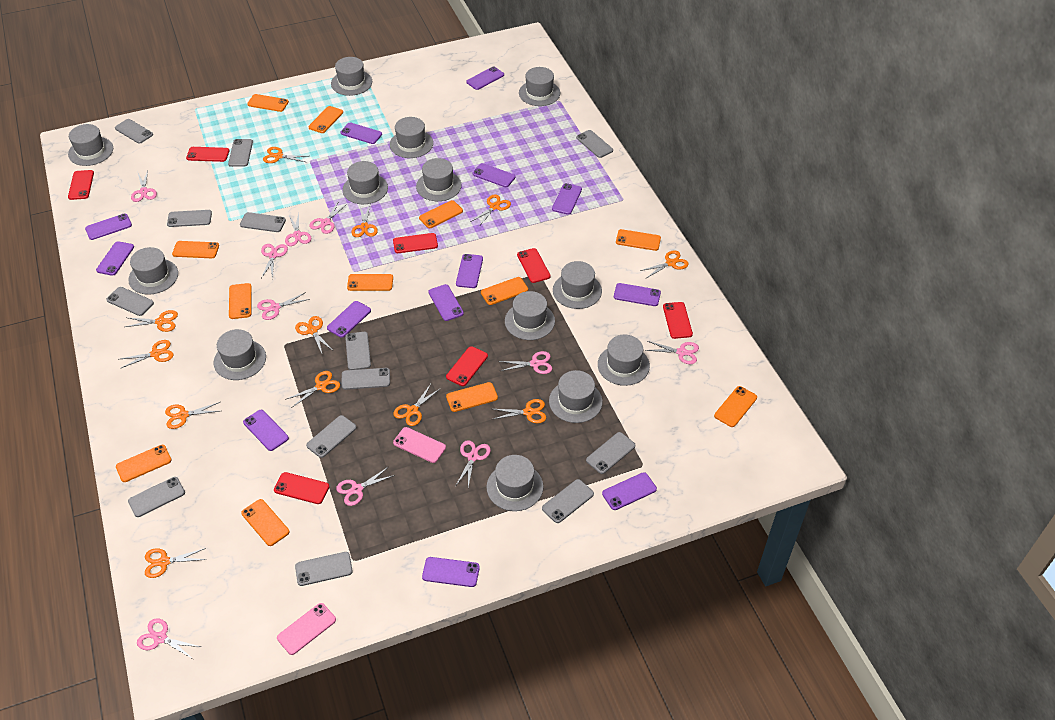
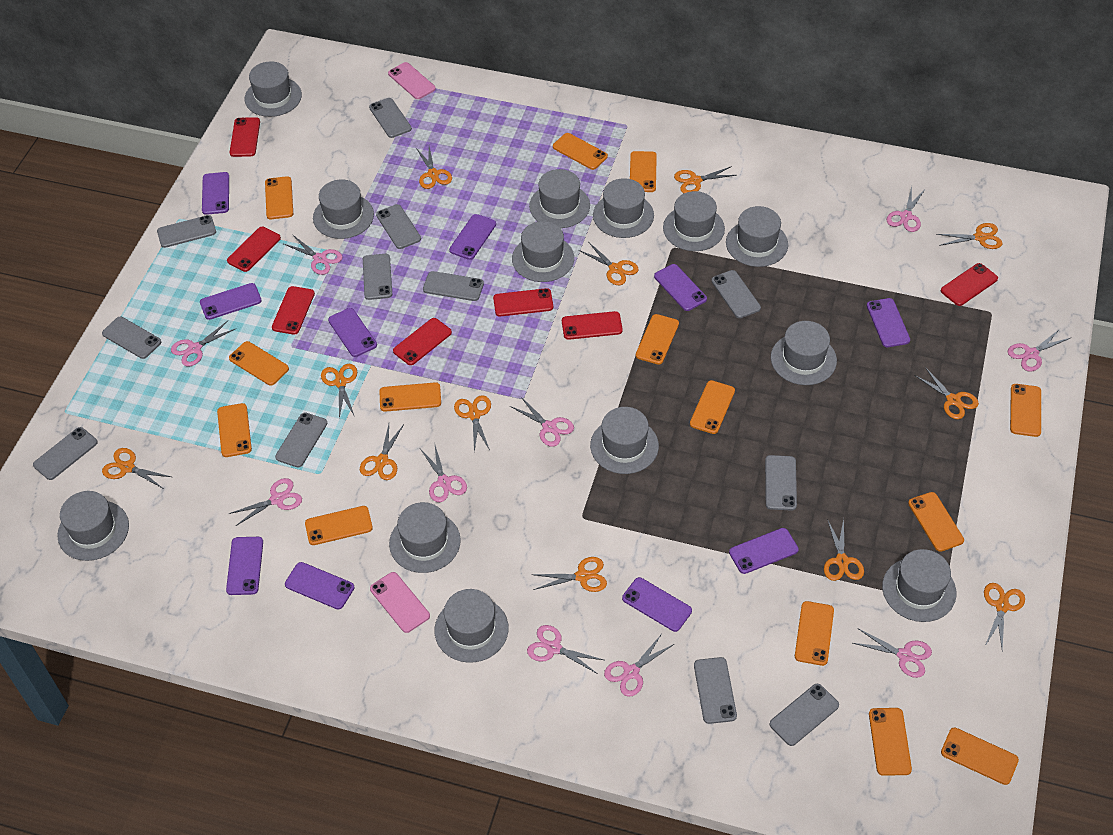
grey phone: 13 -> 12
orange phone: 12 -> 14
purple phone: 13 -> 10

